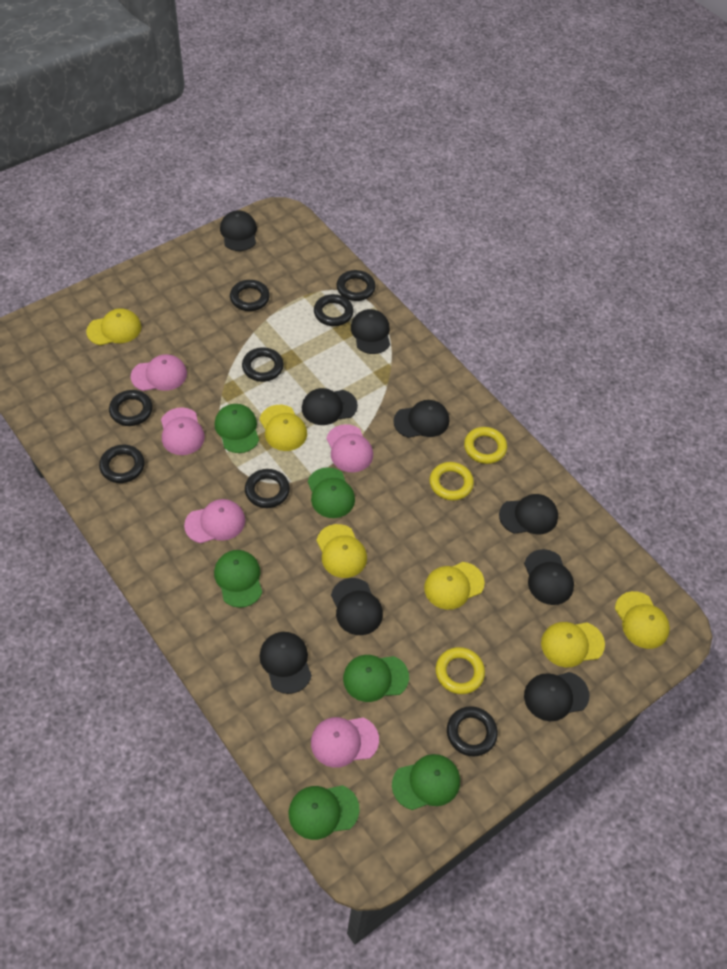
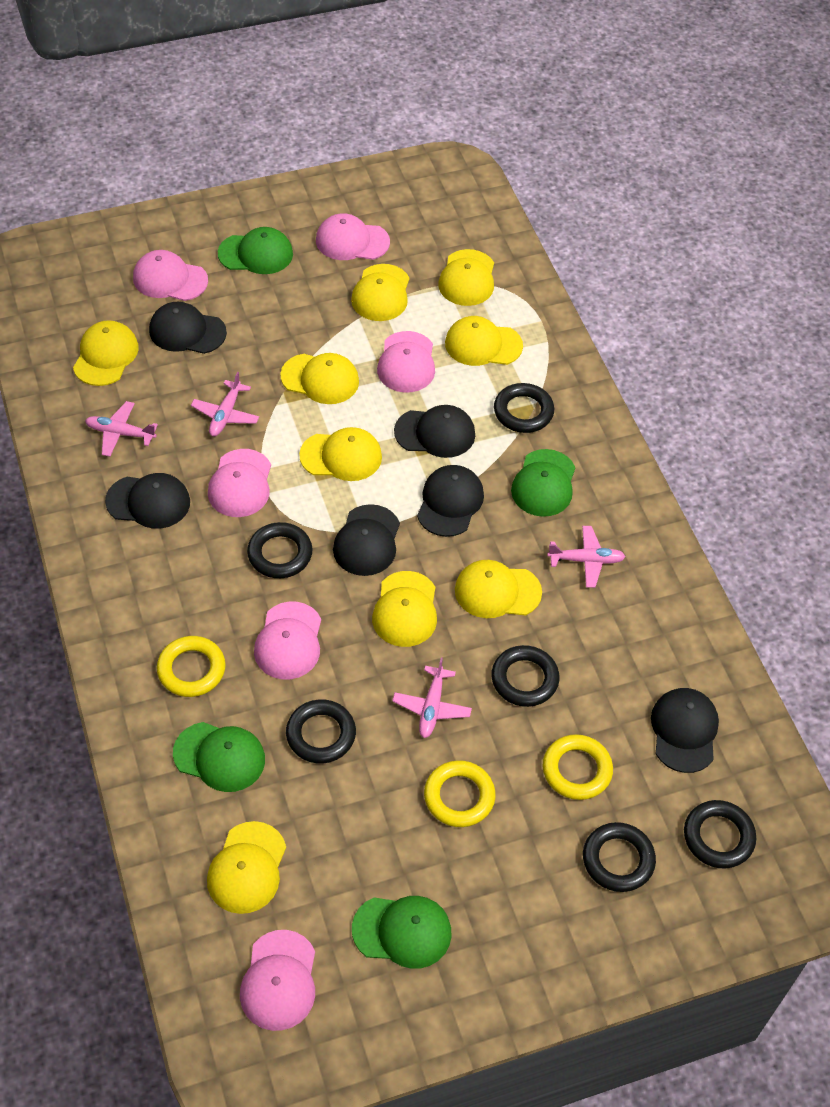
black cap: 9 -> 6
black ring: 8 -> 6
green cap: 6 -> 4
pink cap: 5 -> 6
pink plane: 0 -> 4
yellow cap: 6 -> 9

